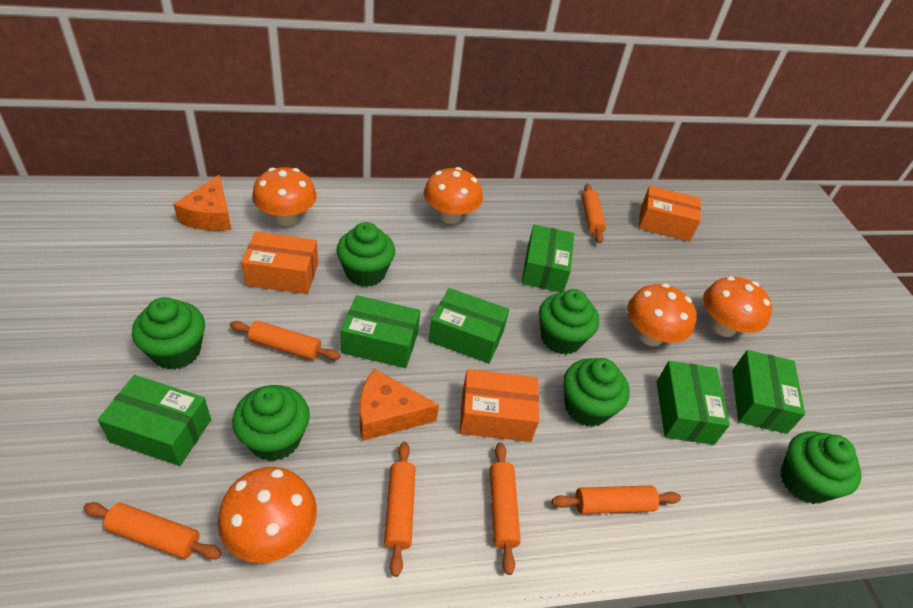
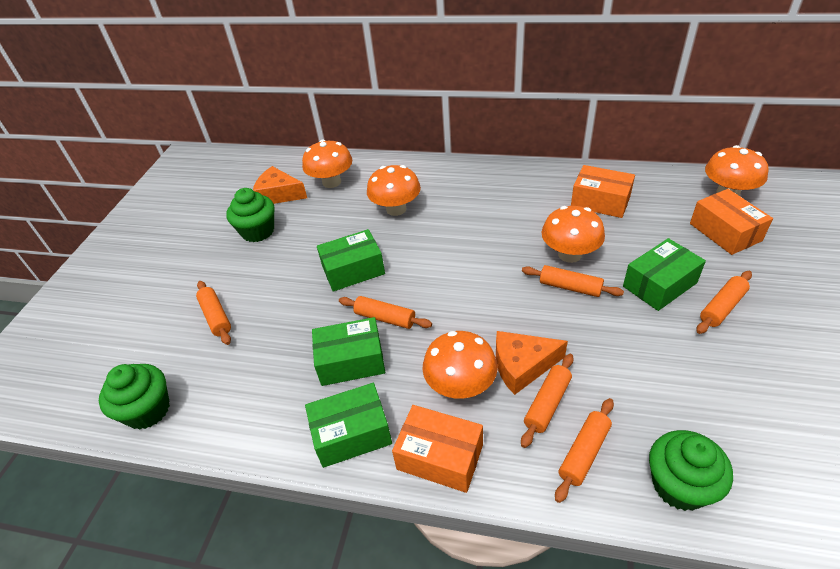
green box: 6 -> 4
green cupcake: 6 -> 3

